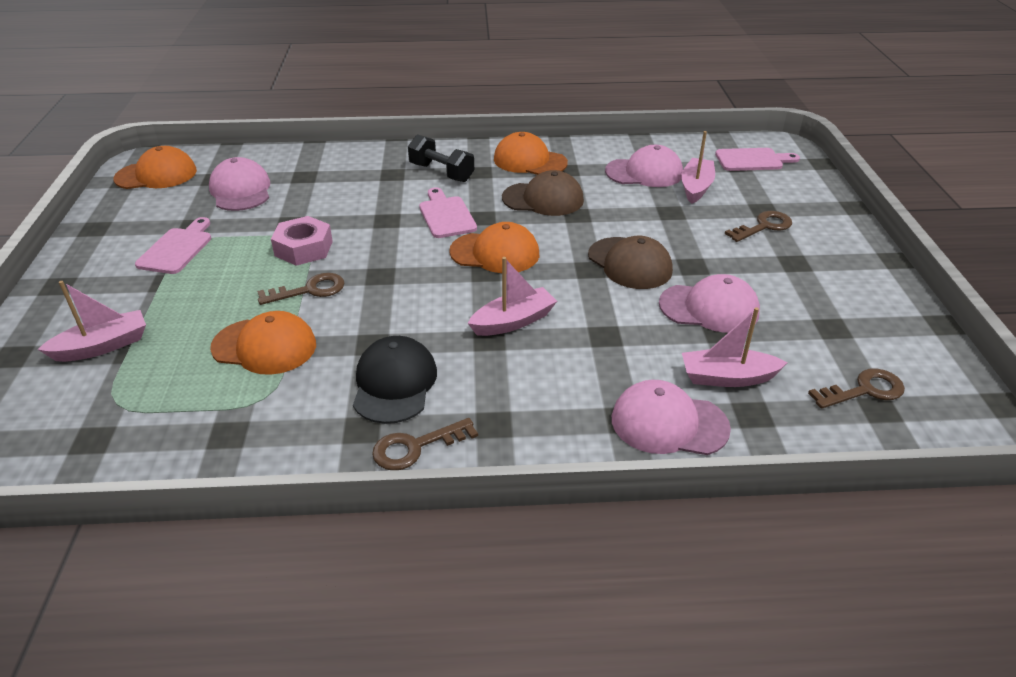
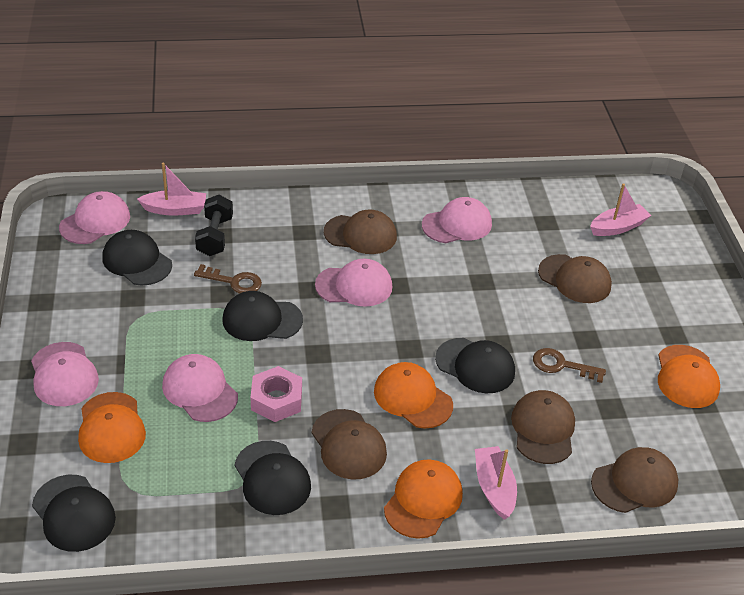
black cap: 1 -> 5
brown cap: 2 -> 5
brown key: 4 -> 2
pink boat: 4 -> 3
pink cap: 4 -> 5
pink cutting board: 3 -> 0

